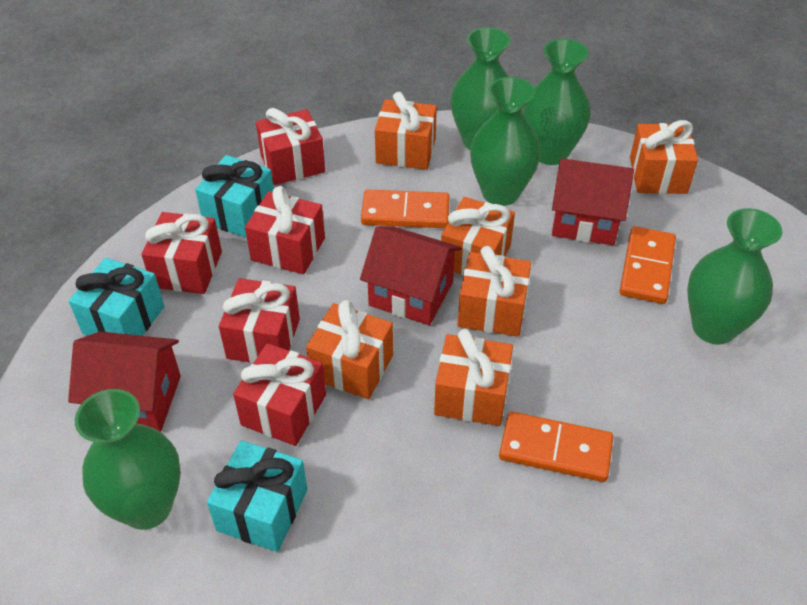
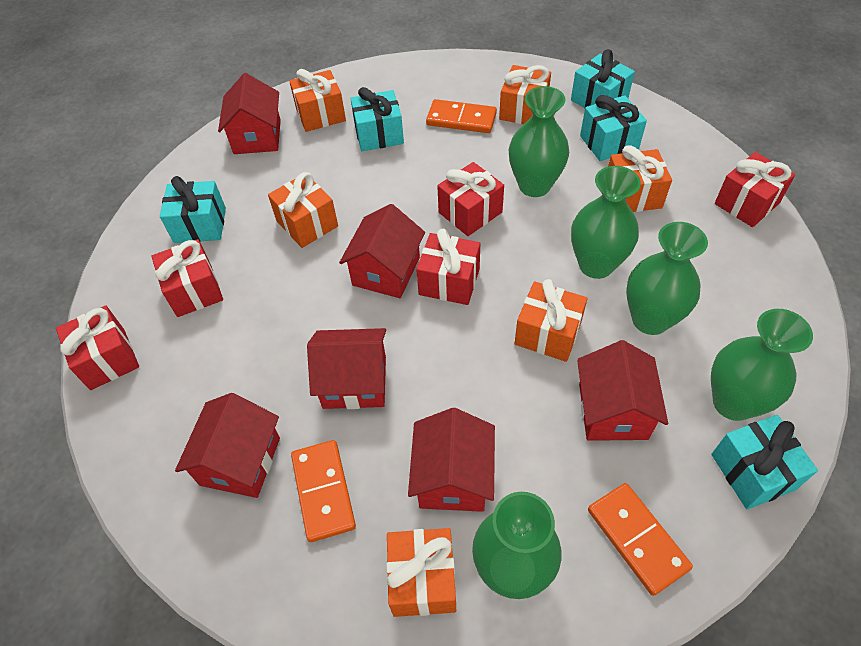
red house: 3 -> 6
turquoise gift: 3 -> 5

